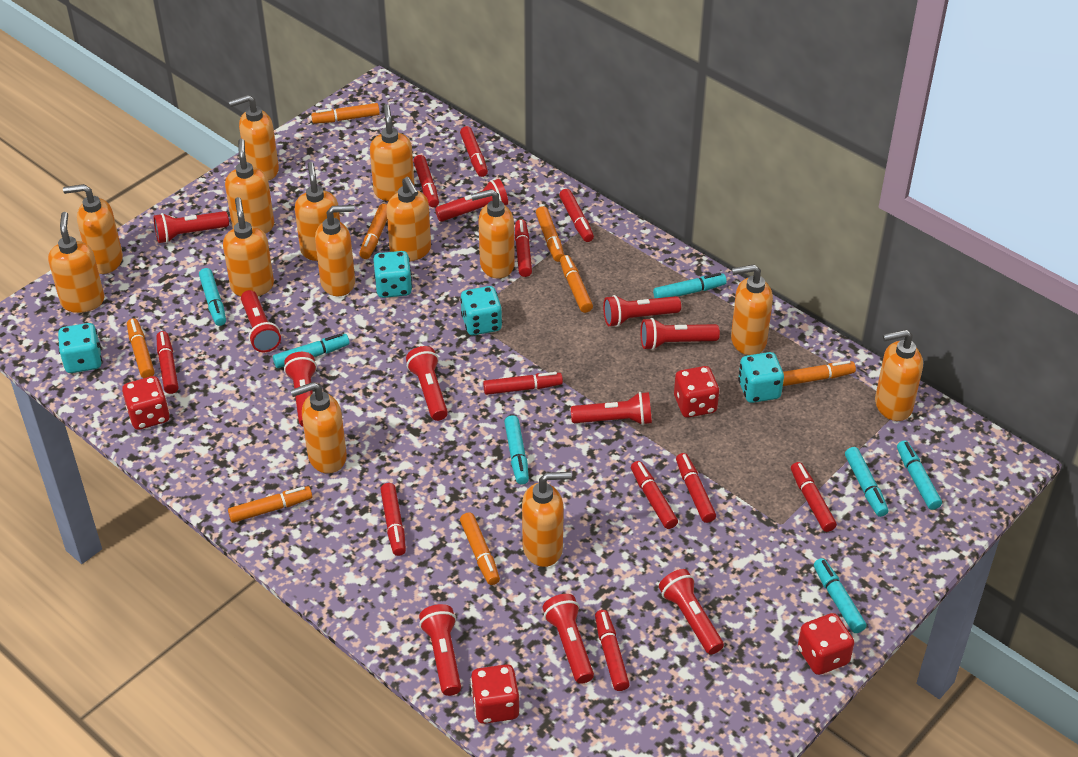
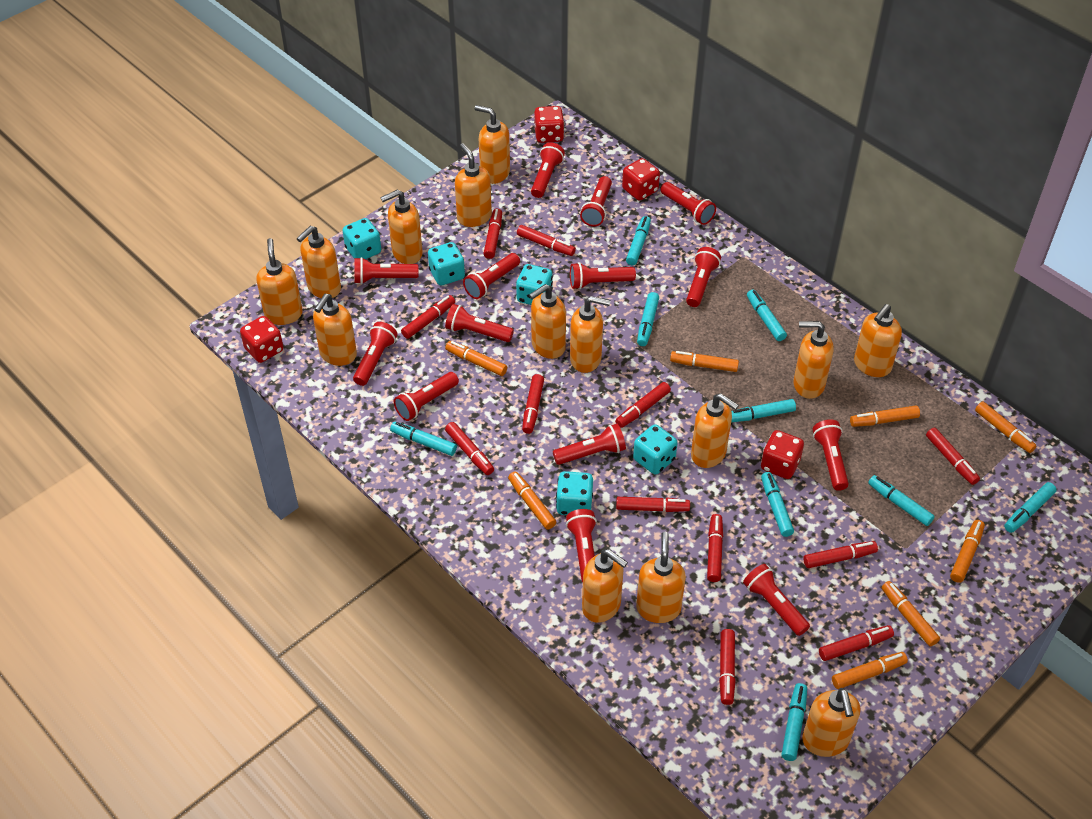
red flashlight: 11 -> 14
red marker: 11 -> 12
turquoise dice: 4 -> 5
turquoise marker: 7 -> 9

